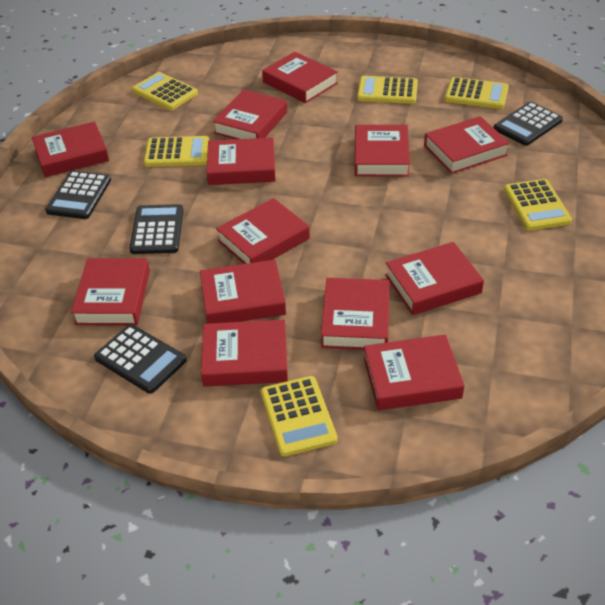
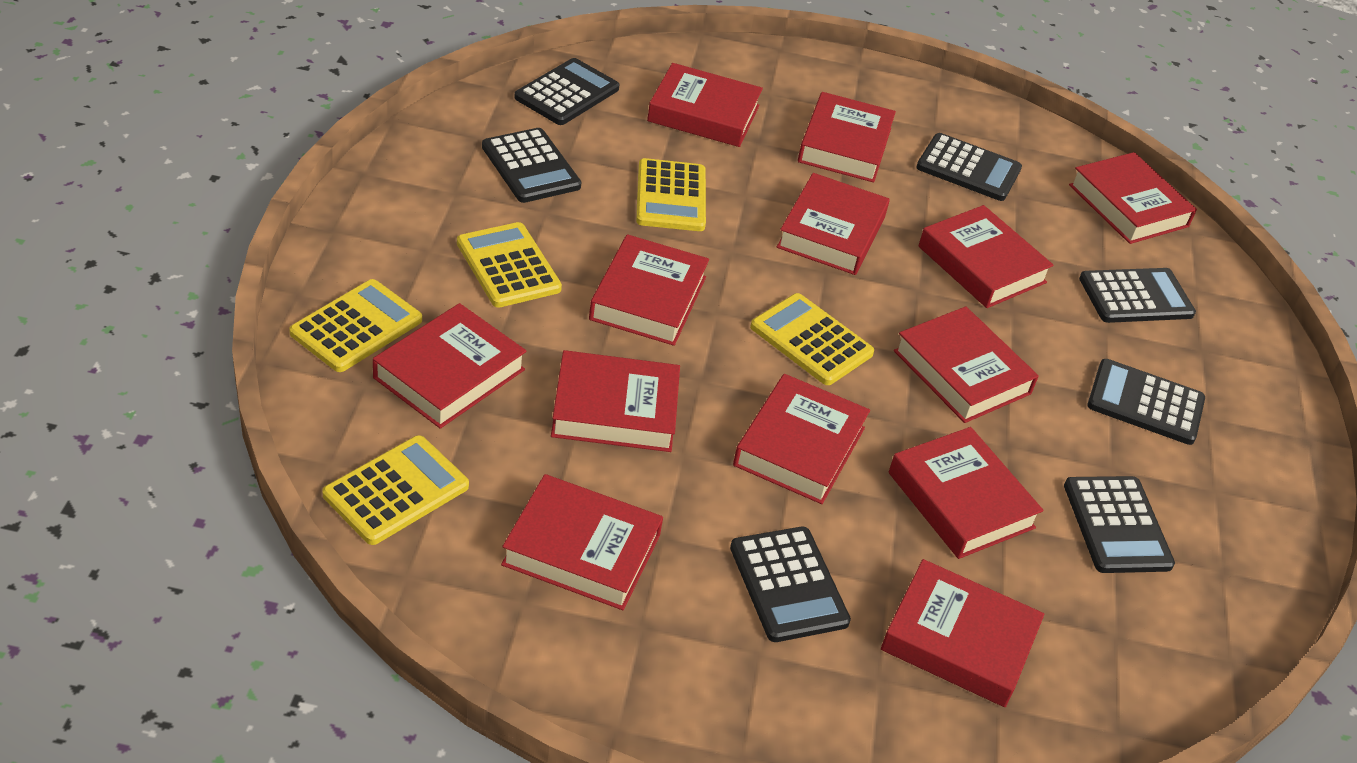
black calculator: 4 -> 7
yellow calculator: 6 -> 5

